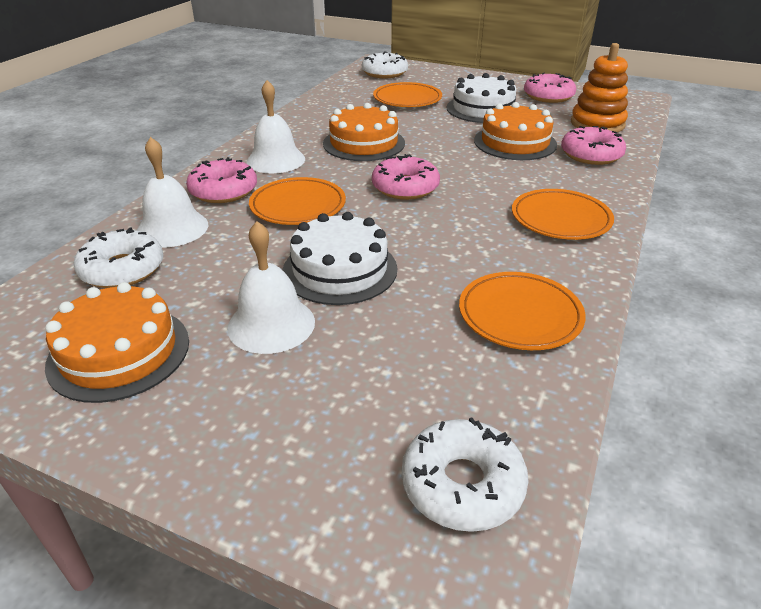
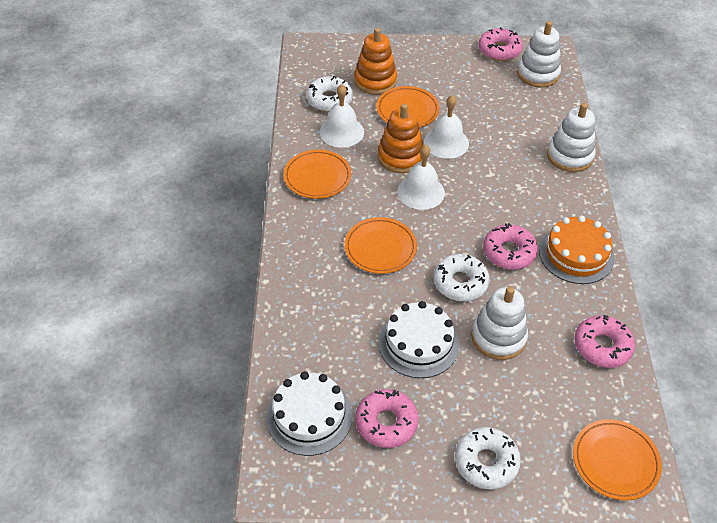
orange cake: 3 -> 1
orange stacking toy: 1 -> 2
white stacking toy: 0 -> 3

